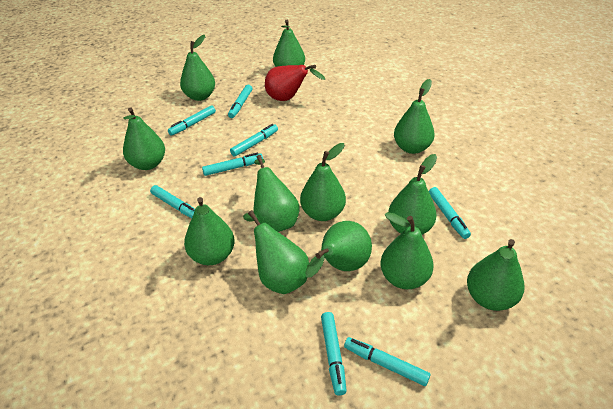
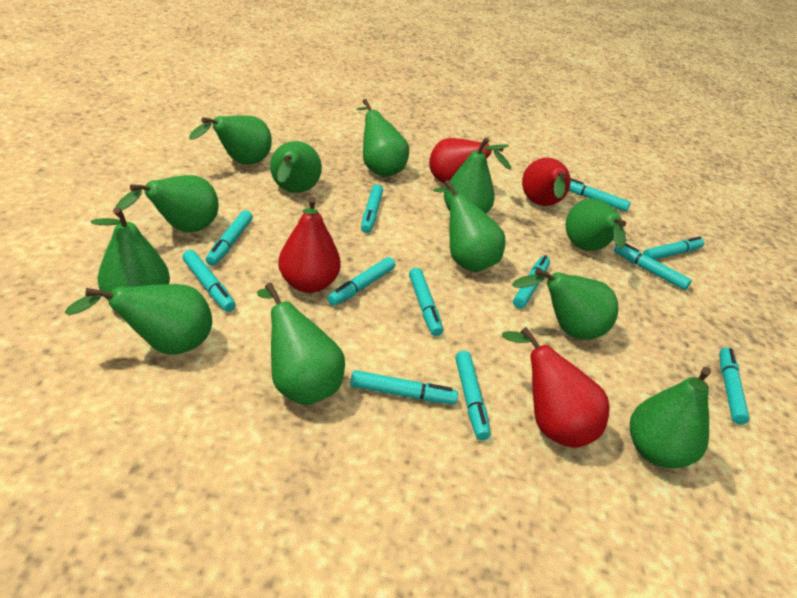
red pear: 1 -> 4
turquoise marker: 8 -> 12

